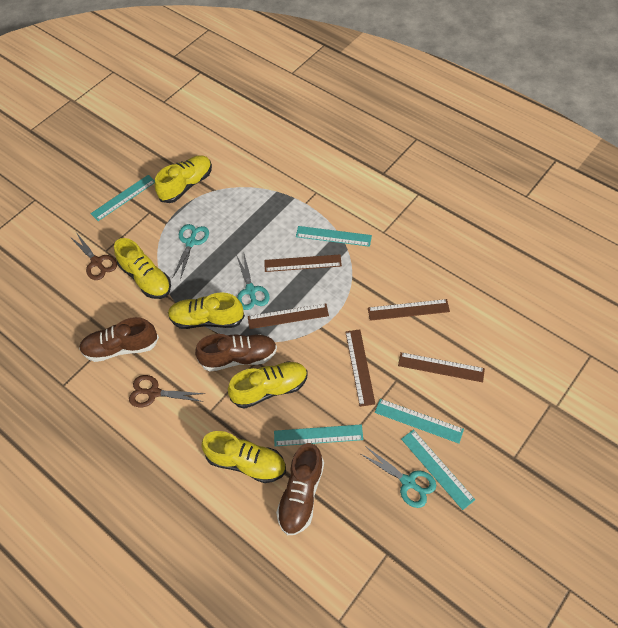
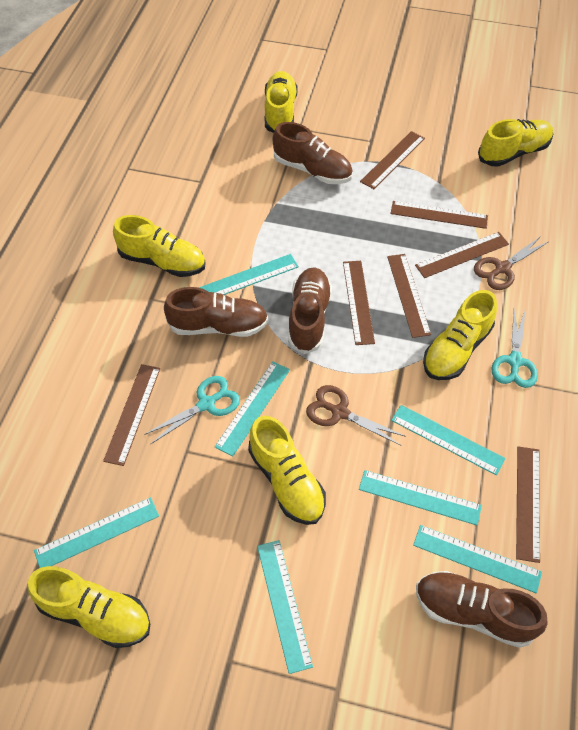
brown ruler: 5 -> 7
brown shoe: 3 -> 4
turquoise ruler: 5 -> 7
turquoise scissors: 3 -> 2
yellow shoe: 5 -> 6

